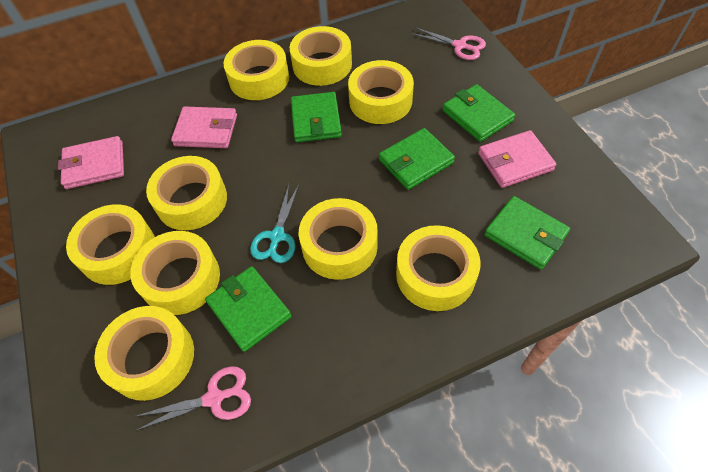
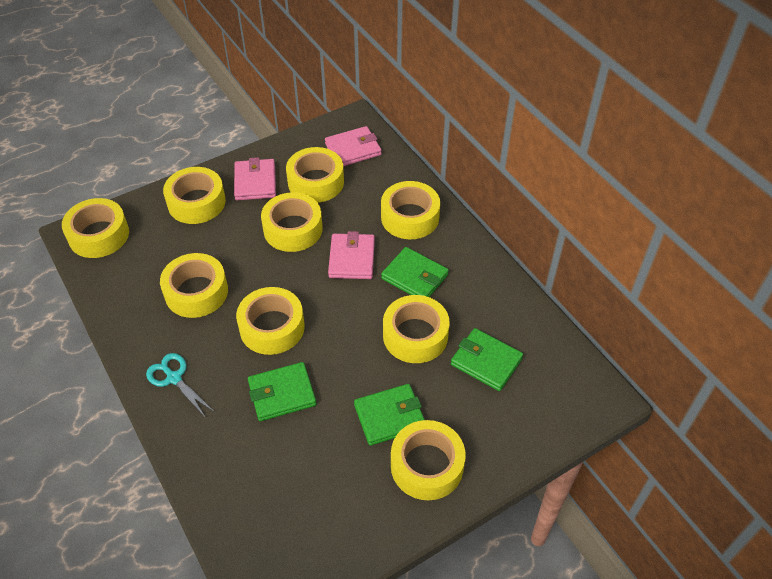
green wallet: 5 -> 4
pink scissors: 2 -> 0

